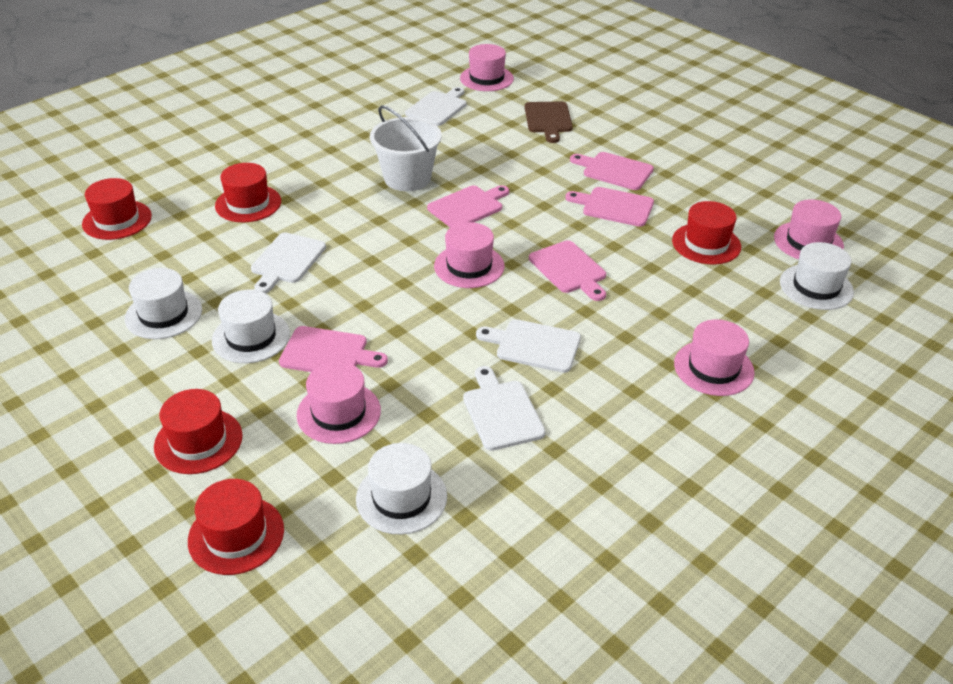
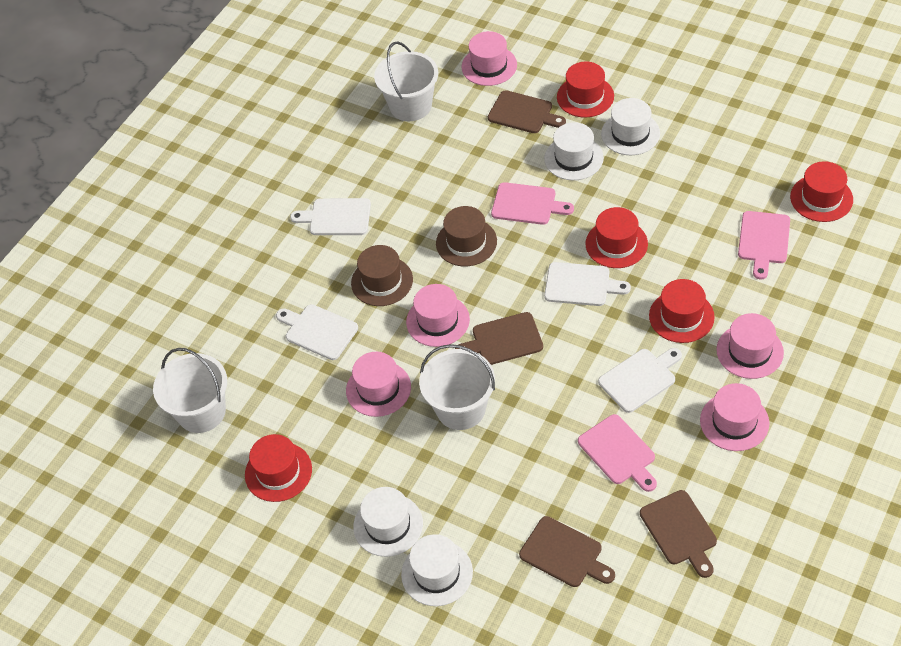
brown cutting board: 1 -> 4
brown hat: 0 -> 2
pink cutting board: 5 -> 3
white bucket: 1 -> 3

